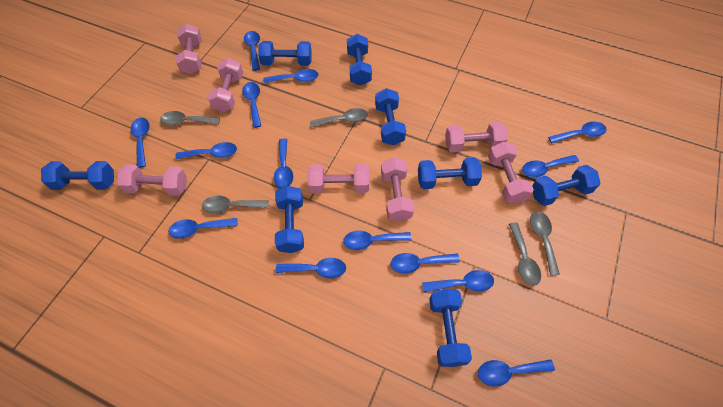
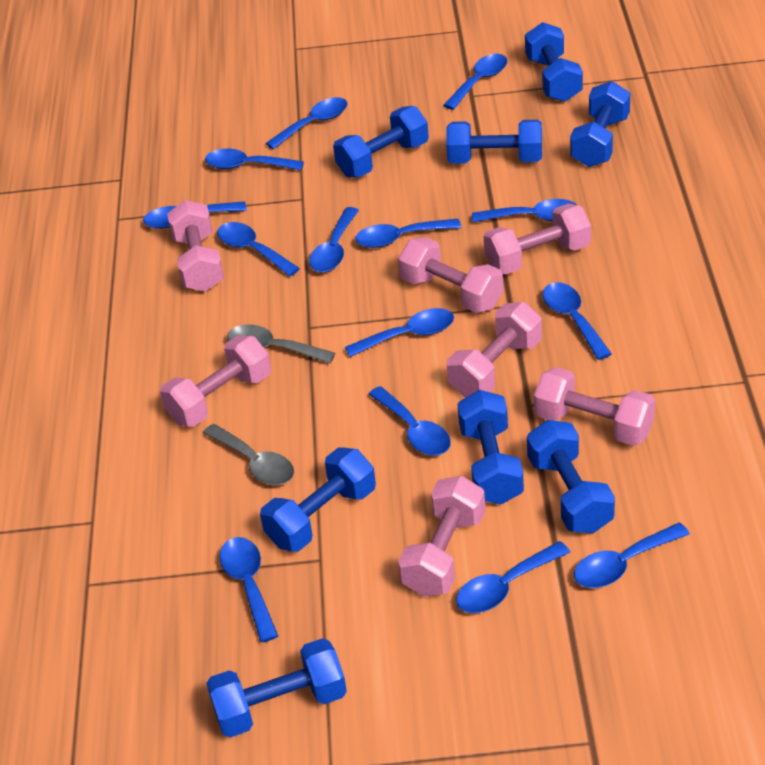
grey spoon: 5 -> 2

